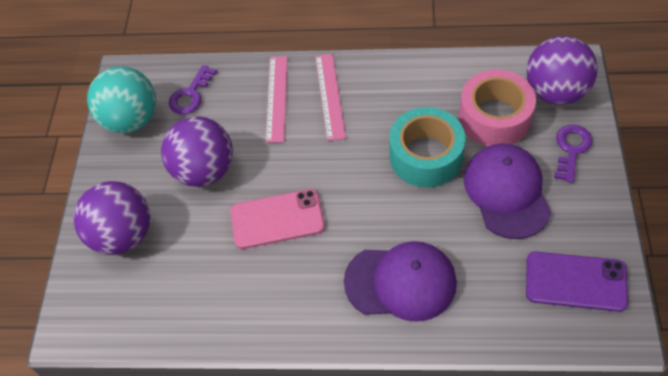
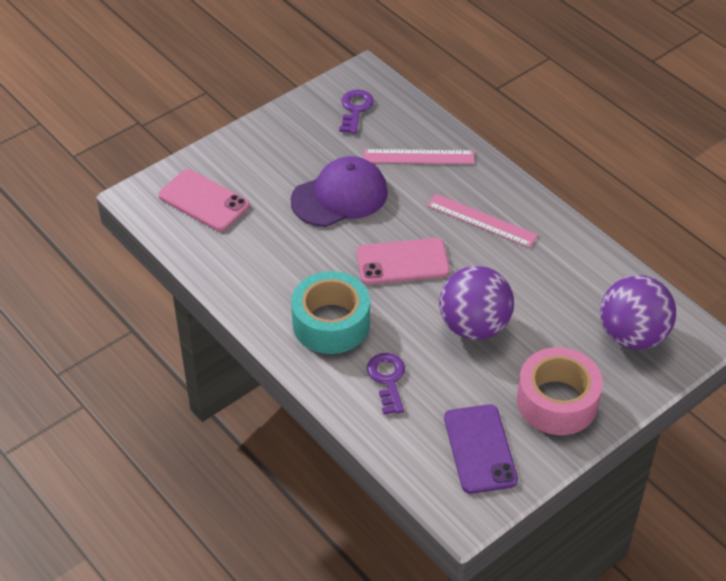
pink phone: 1 -> 2
purple ball: 3 -> 2
purple cap: 2 -> 1
turquoise ball: 1 -> 0

